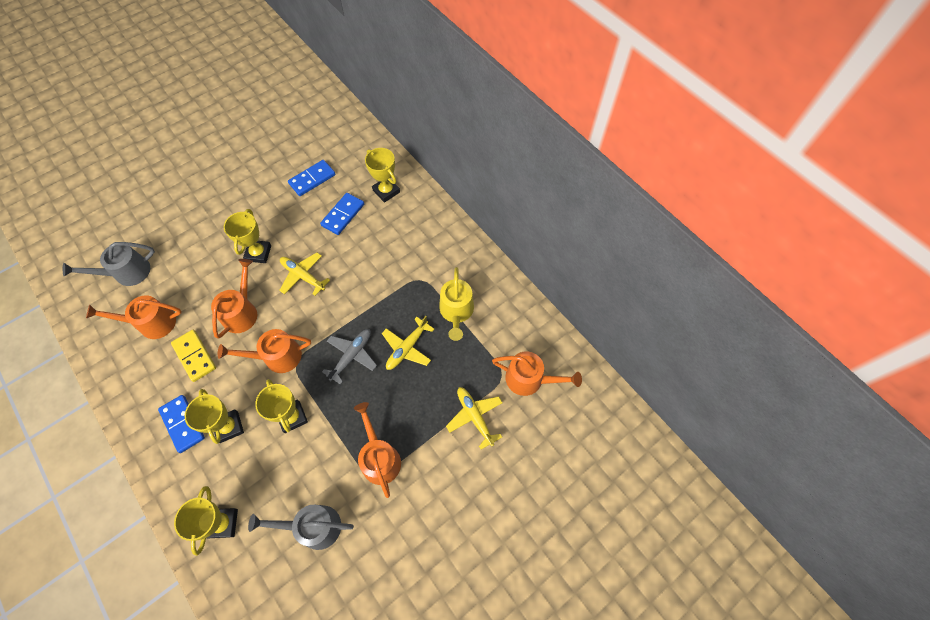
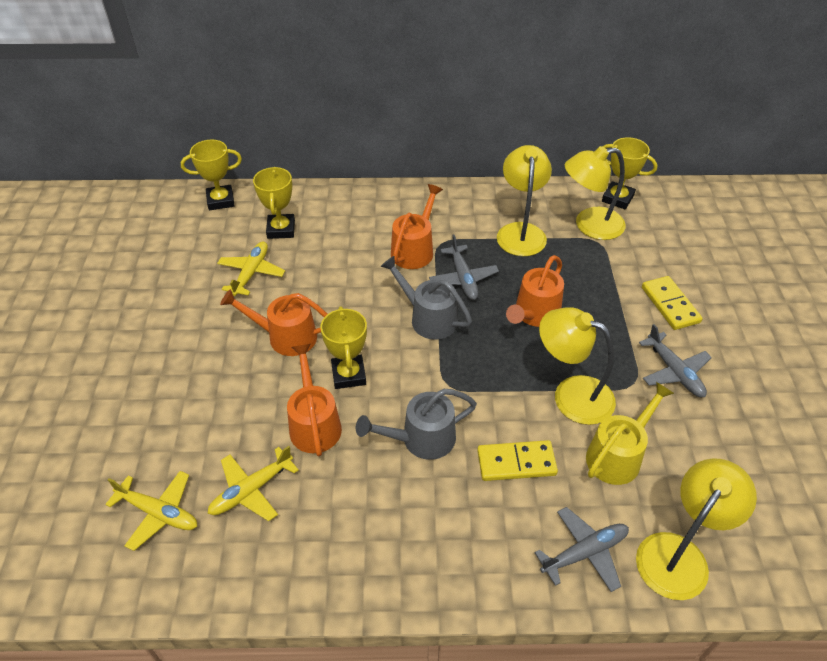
blue domino: 3 -> 0
grey plane: 1 -> 3
orange watering can: 5 -> 4
yellow domino: 1 -> 2
yellow lamp: 0 -> 4
yellow trophy: 5 -> 4

